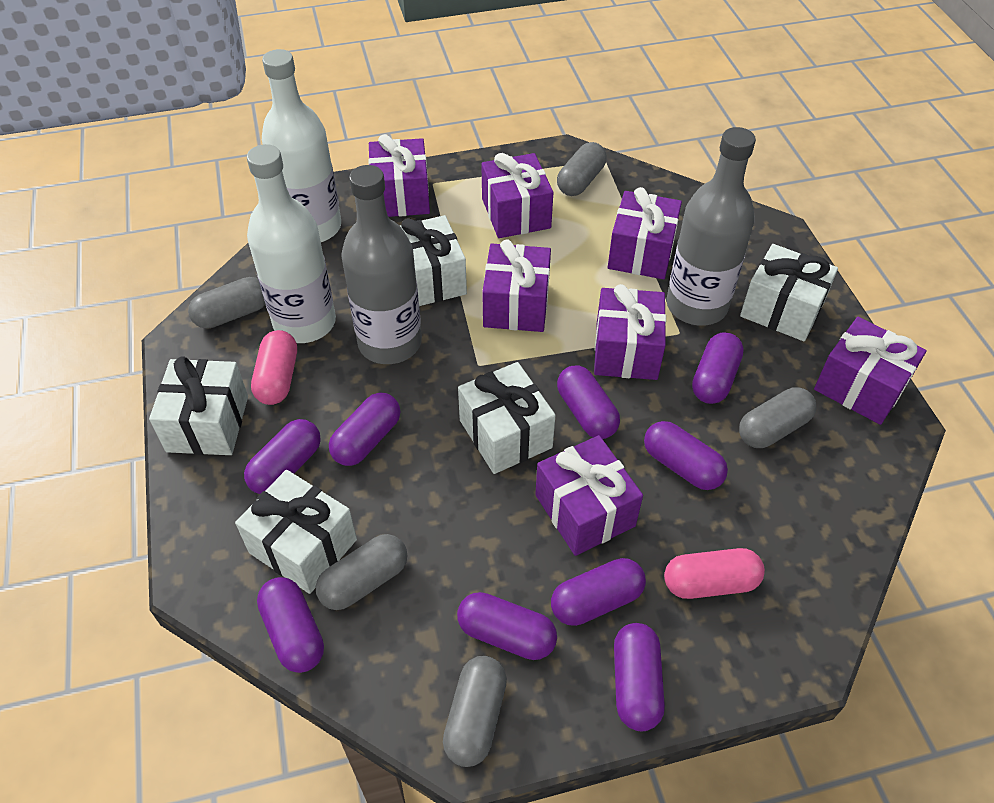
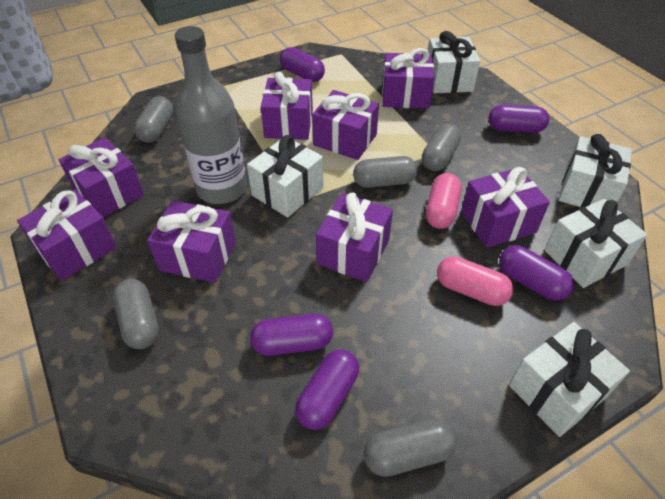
grey bottle: 2 -> 1
purple capsule: 9 -> 5
purple gift: 7 -> 8
white bottle: 2 -> 0

